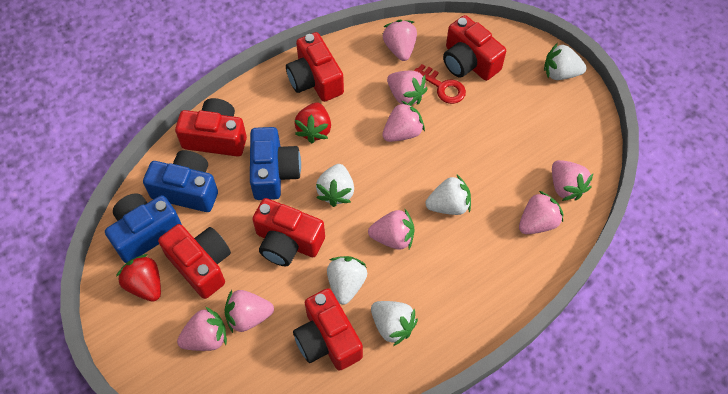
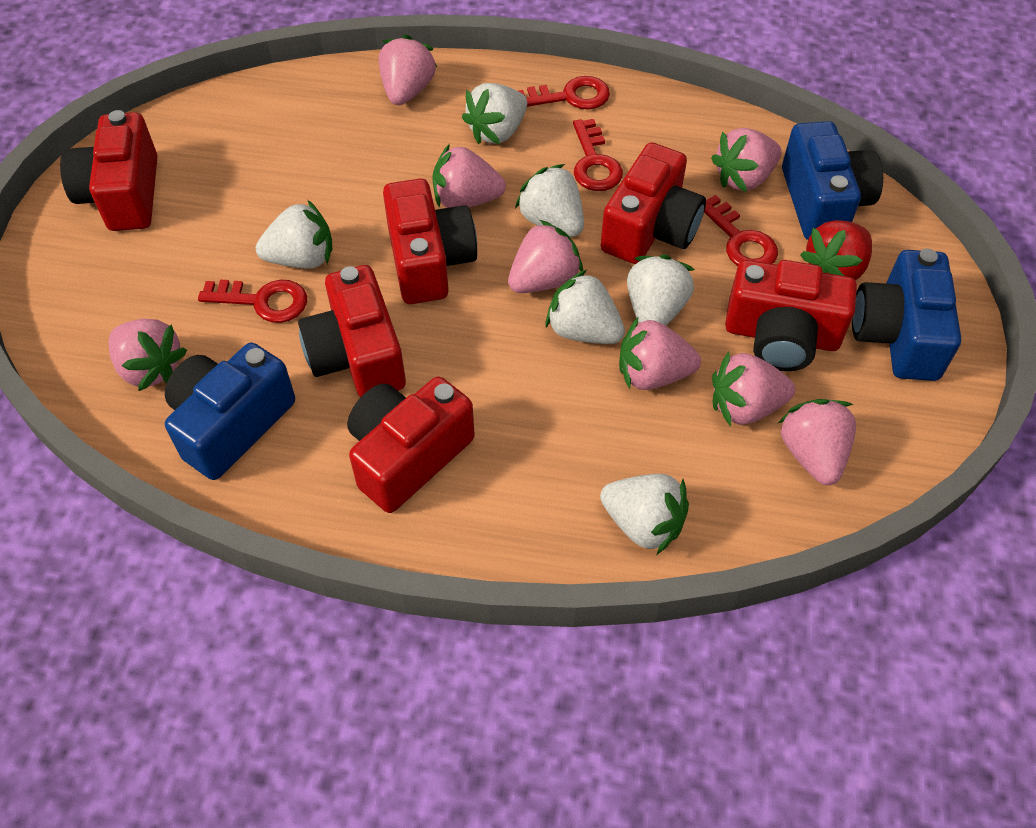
red key: 1 -> 4
red strawberry: 2 -> 1
white strawberry: 5 -> 6

